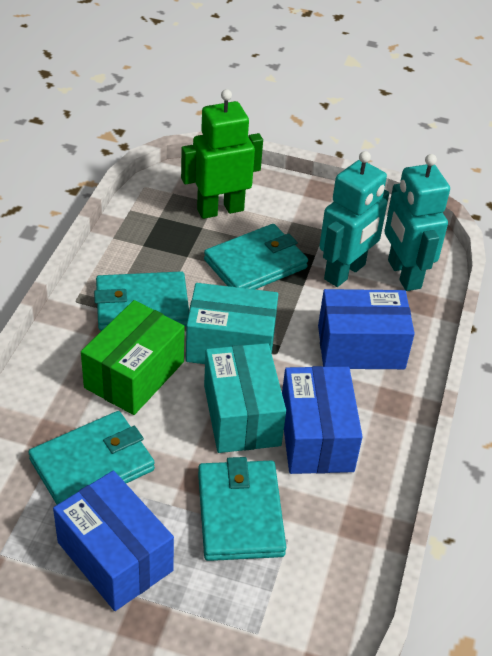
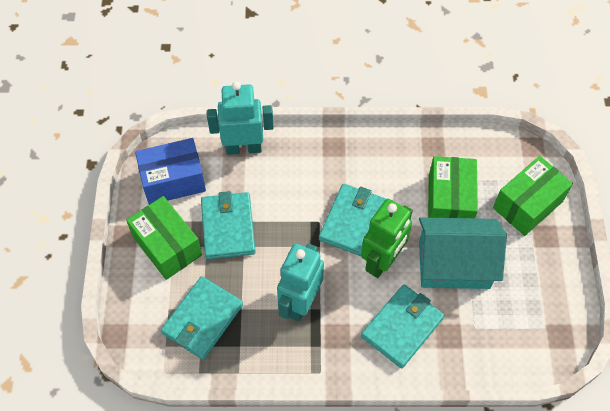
blue box: 3 -> 1
green box: 1 -> 3
turquoise box: 2 -> 0
turquoise house: 0 -> 1

